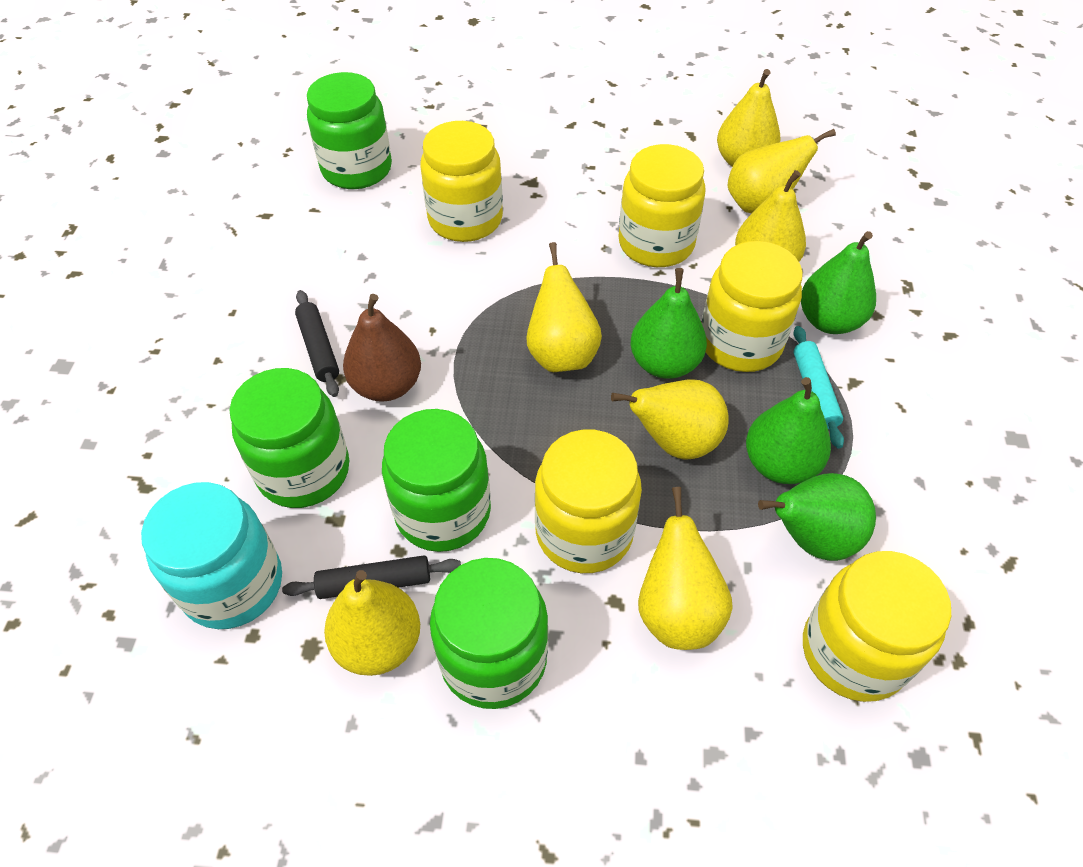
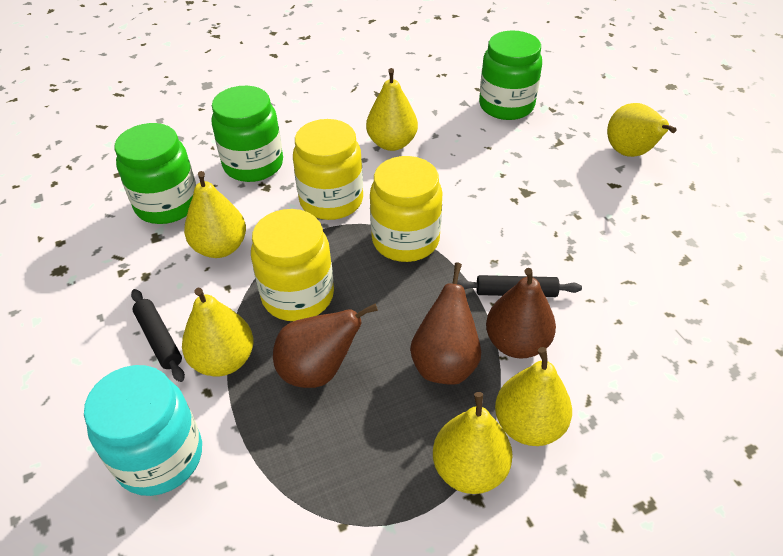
brown pear: 1 -> 3
green jar: 4 -> 3
green pear: 4 -> 0
turquoise rolling pin: 1 -> 0
yellow jar: 5 -> 3
yellow pear: 7 -> 6

